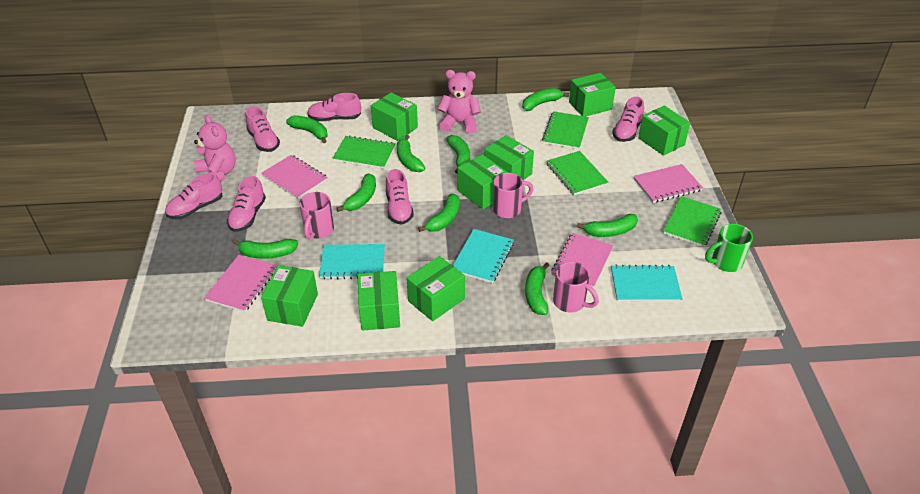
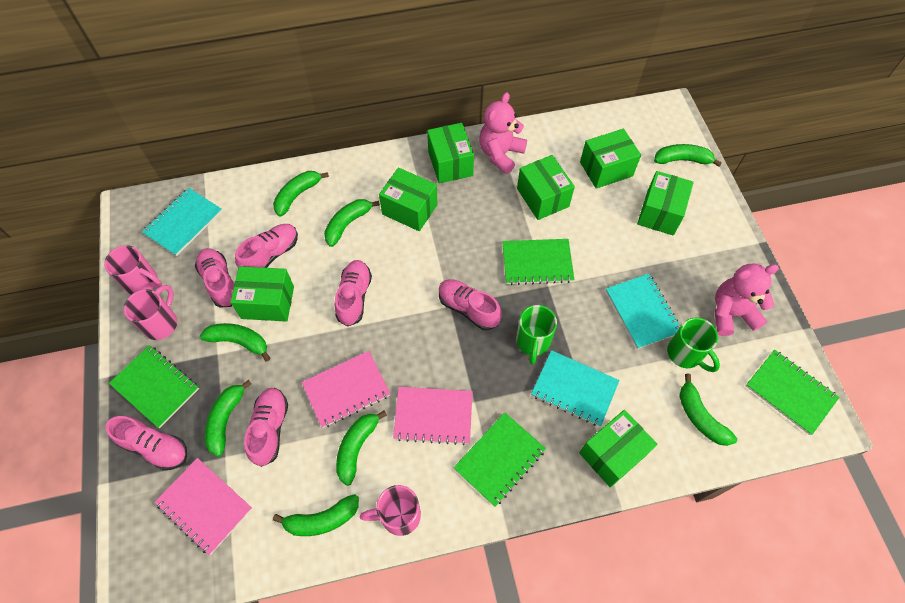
green banana: 9 -> 8
green box: 8 -> 7
green mug: 1 -> 2
pink notebook: 4 -> 3

